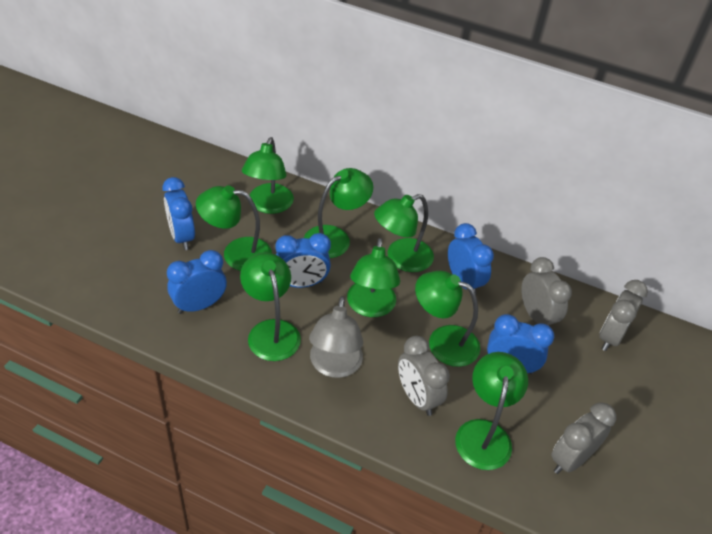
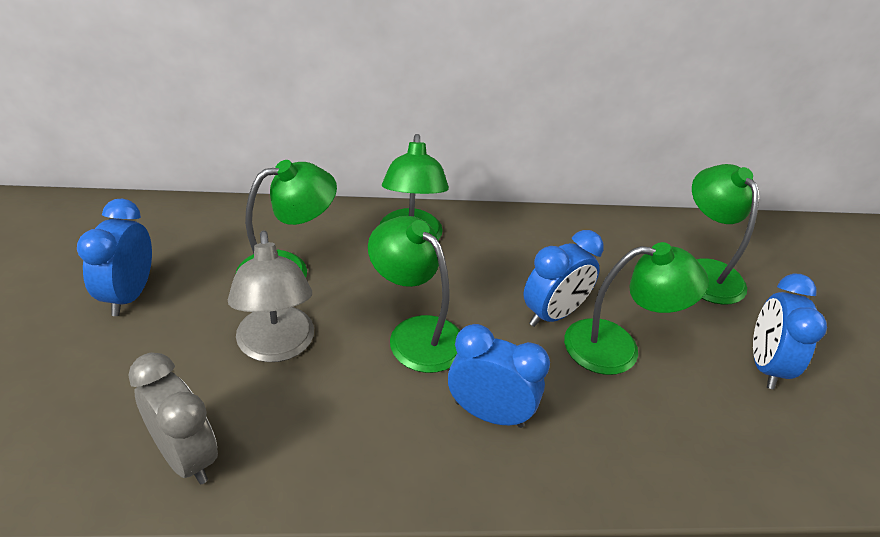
blue clock: 5 -> 4
green lamp: 8 -> 5
grey clock: 4 -> 1

